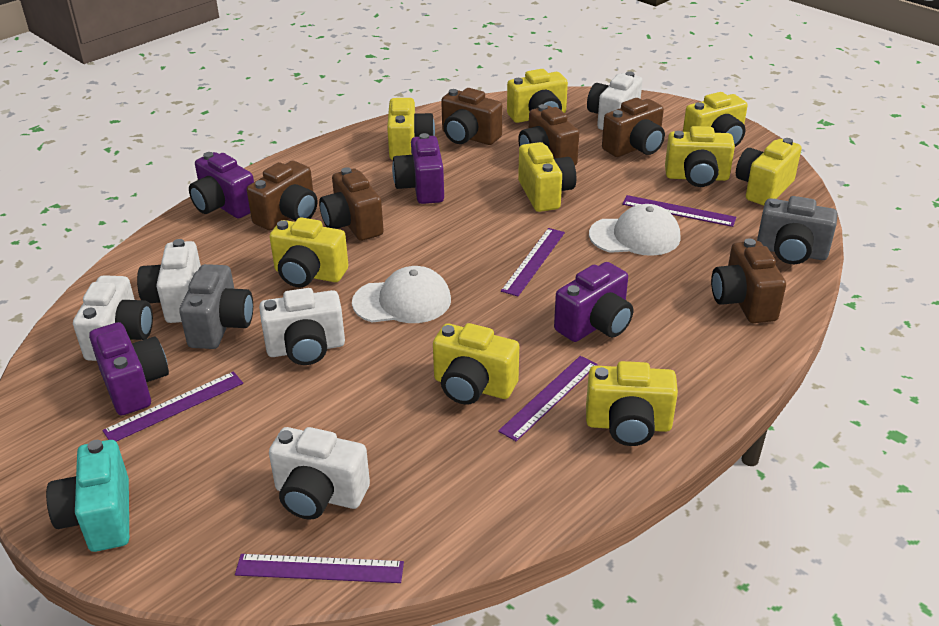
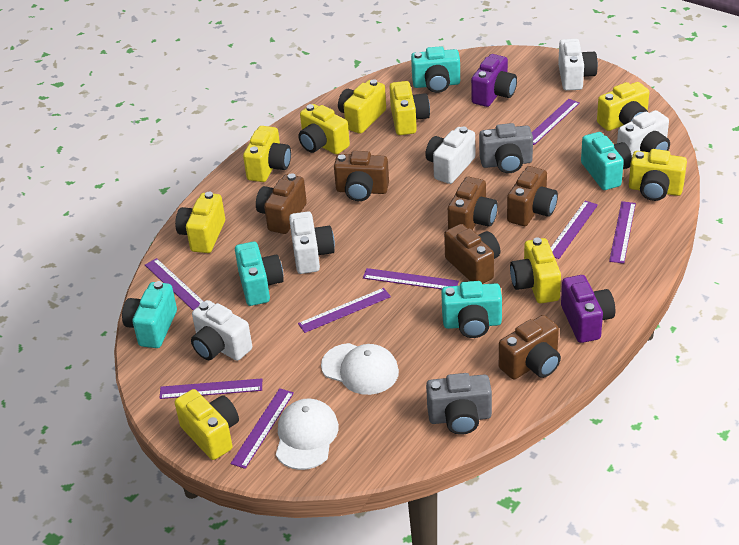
purple camera: 4 -> 2
purple ruler: 5 -> 8
turquoise camera: 1 -> 5

